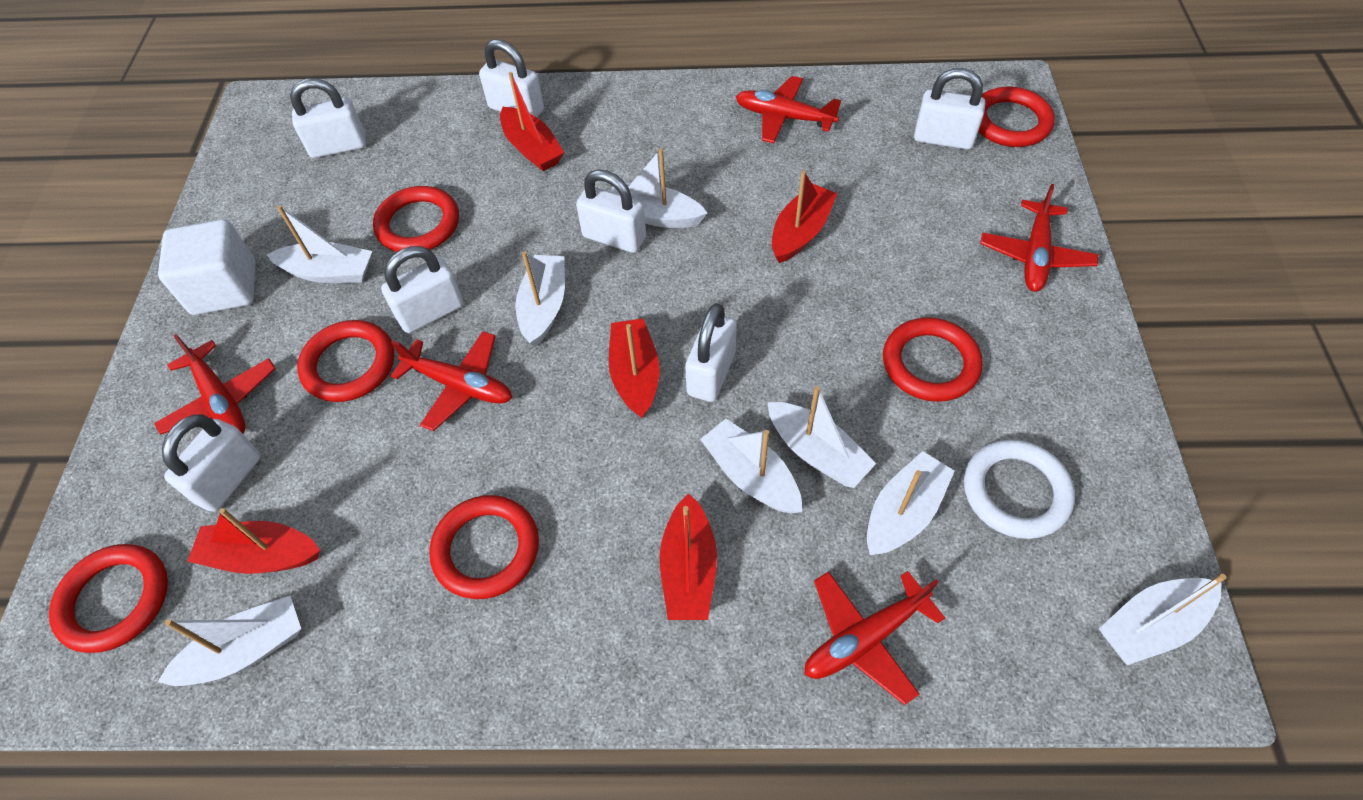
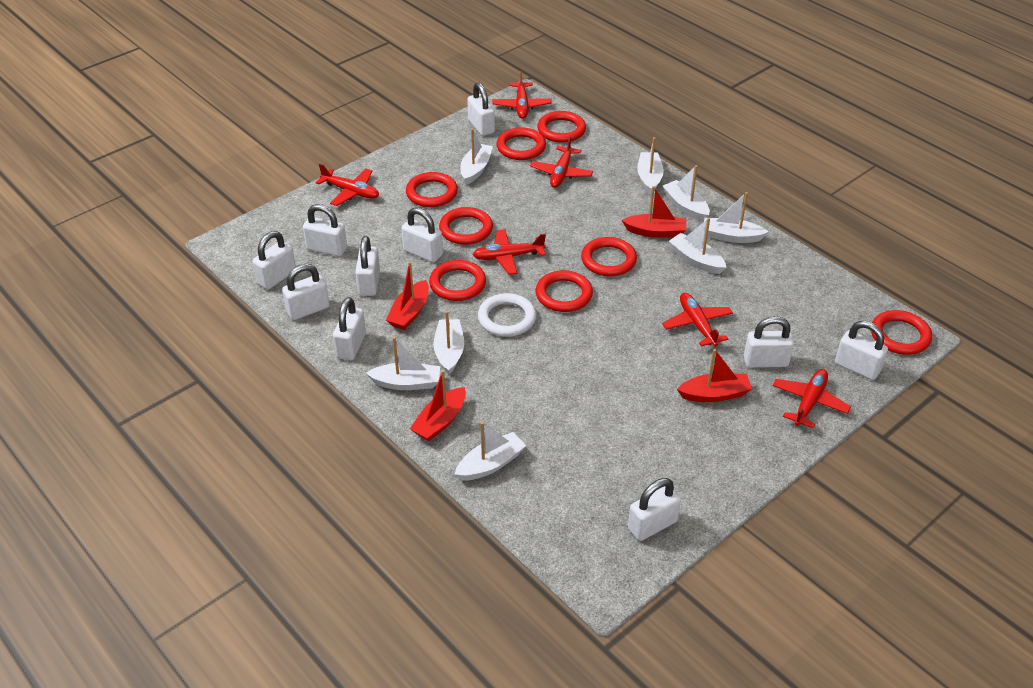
red boat: 5 -> 4
red plane: 5 -> 6
red ring: 6 -> 8
white cube: 1 -> 0
white padlock: 7 -> 10

